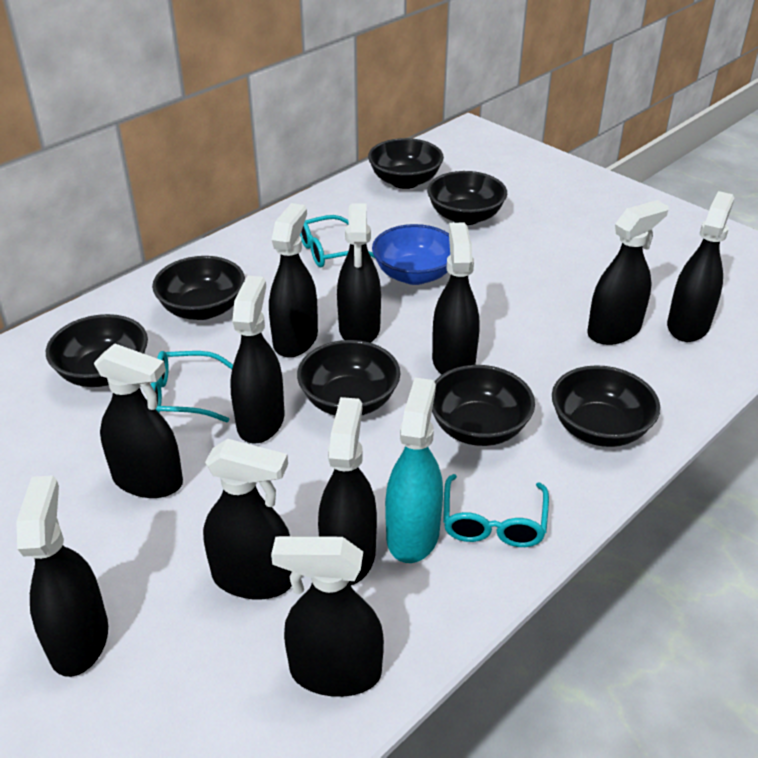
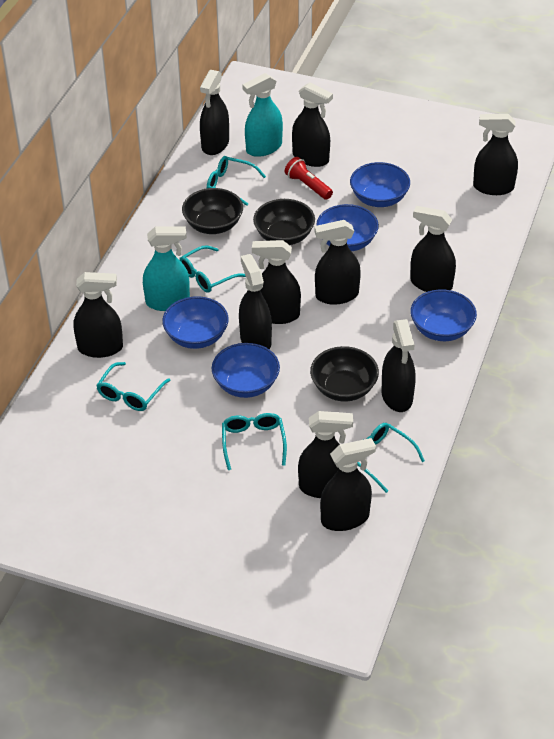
black bowl: 7 -> 3
blue bowl: 1 -> 5
red flashlight: 0 -> 1
turquoise glasses: 3 -> 5
turquoise spray bottle: 1 -> 2

